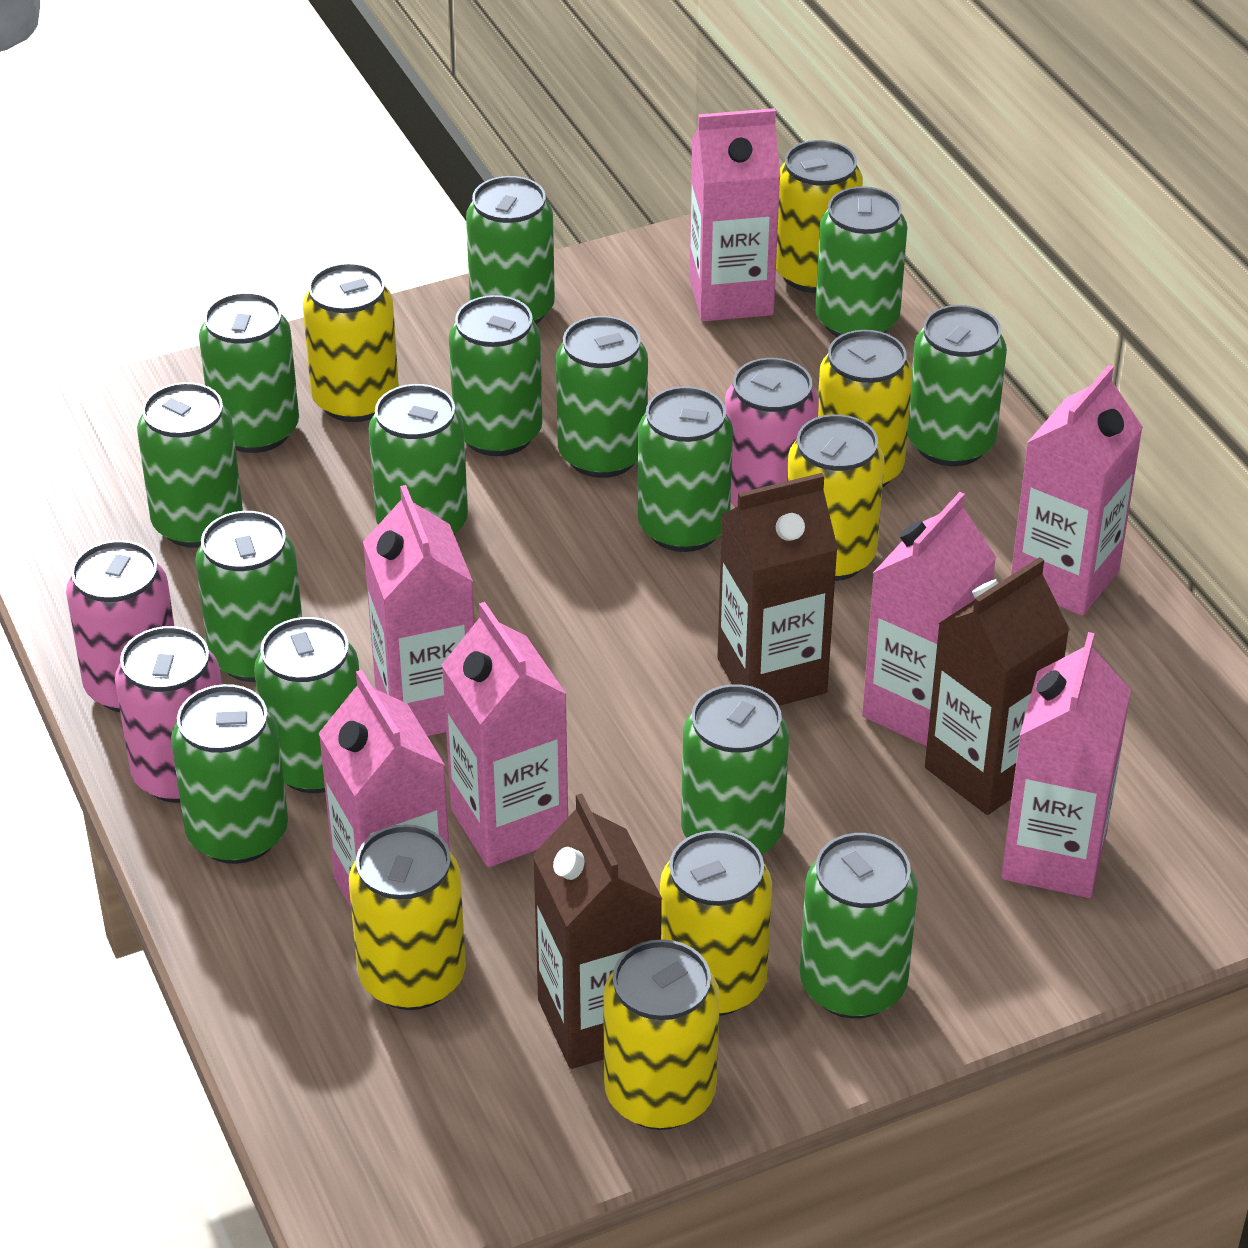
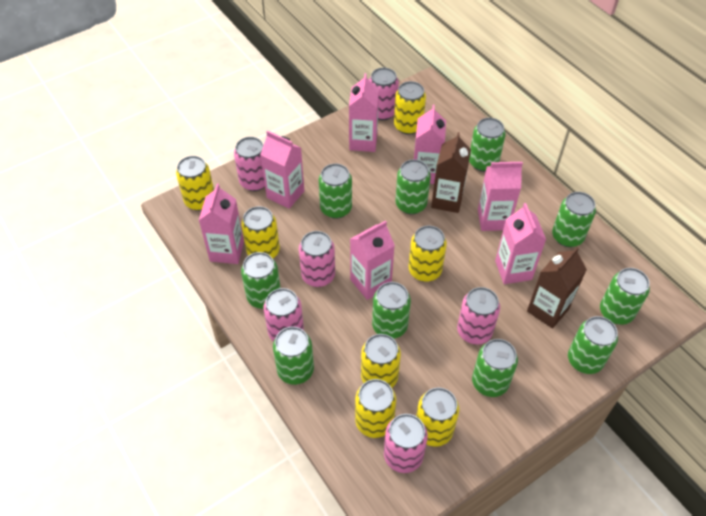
brown carton: 3 -> 2
green can: 14 -> 10
pink can: 3 -> 6

